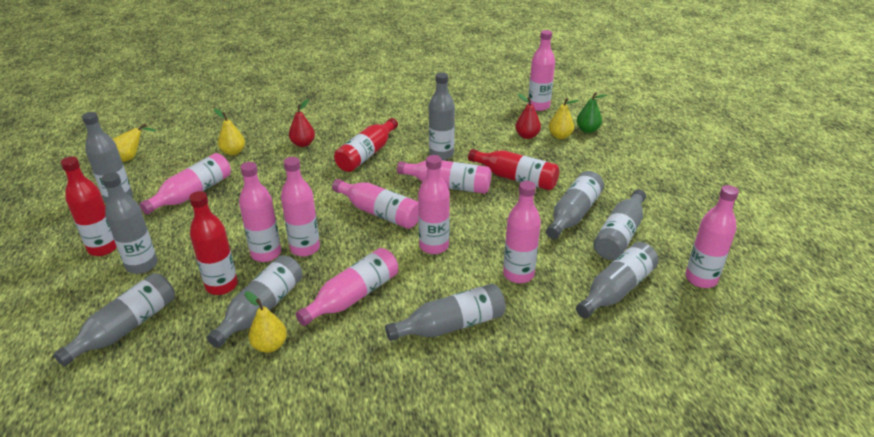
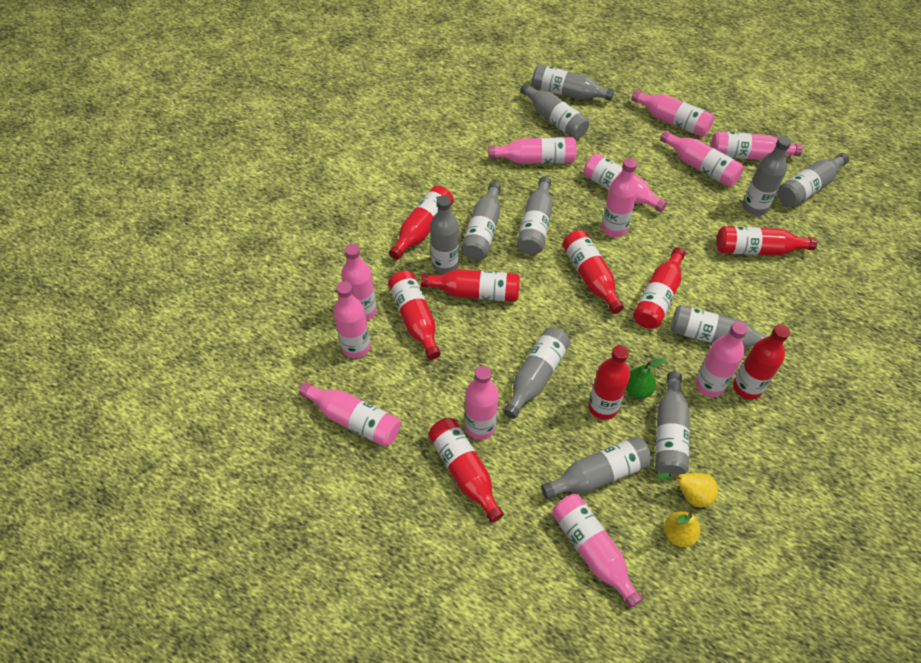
grey bottle: 9 -> 11
pink bottle: 10 -> 12
red bottle: 4 -> 9
red pear: 2 -> 0
yellow pear: 4 -> 2

